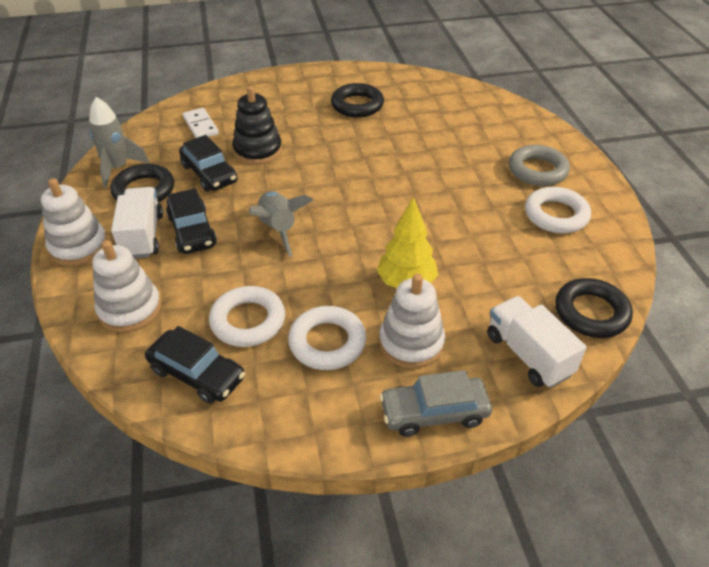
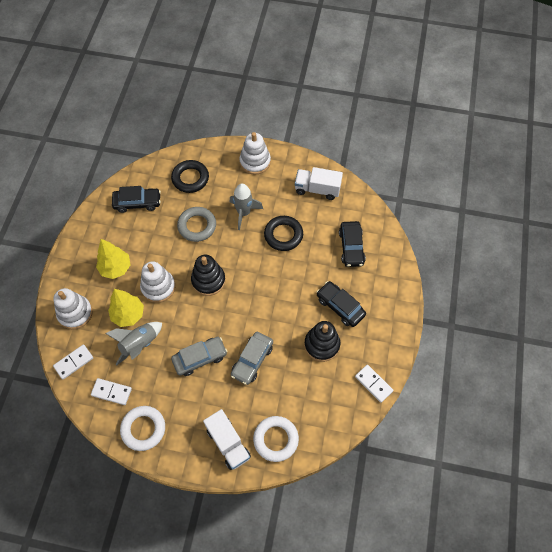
black ring: 3 -> 2
black stacking toy: 1 -> 2
grey car: 1 -> 2
white domino: 1 -> 3
white ring: 3 -> 2
yellow tree: 1 -> 2

